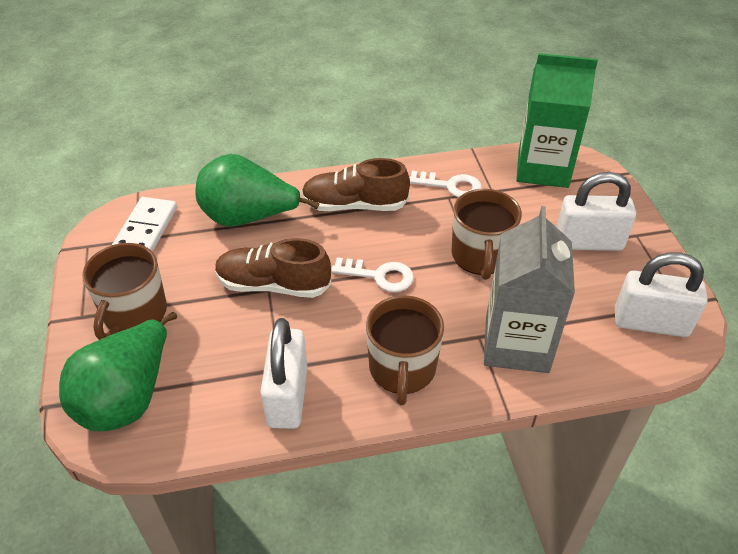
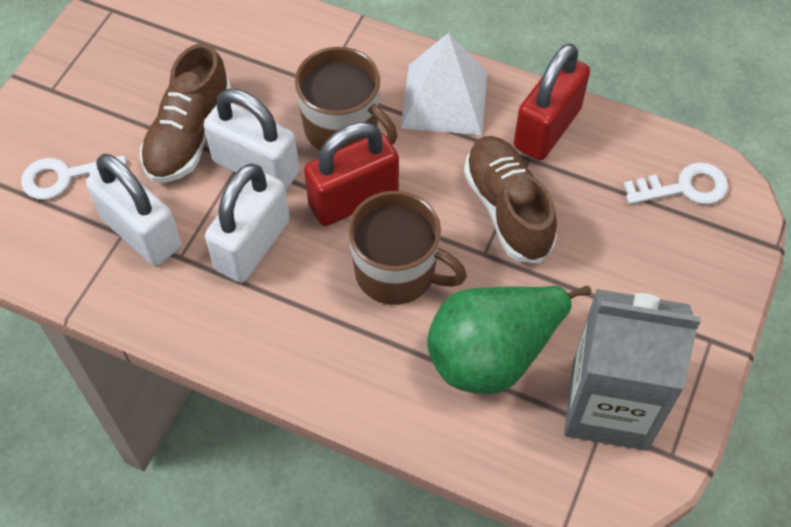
brown mug: 3 -> 2
green carton: 1 -> 0
green pear: 2 -> 1
red padlock: 0 -> 2
white domino: 1 -> 0
white pyramid: 0 -> 1

